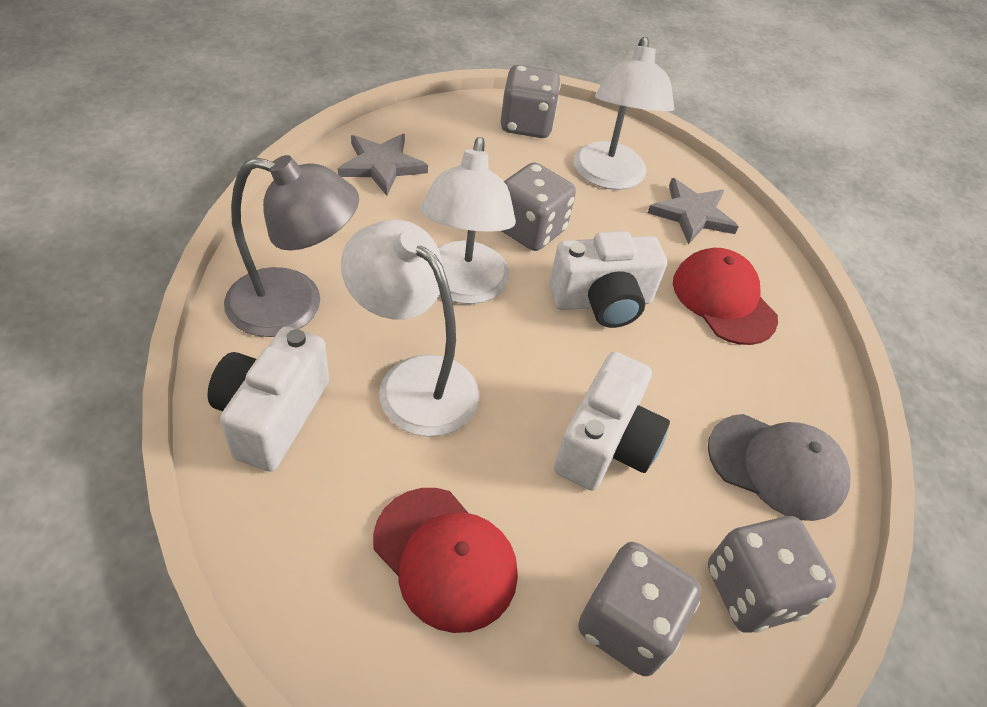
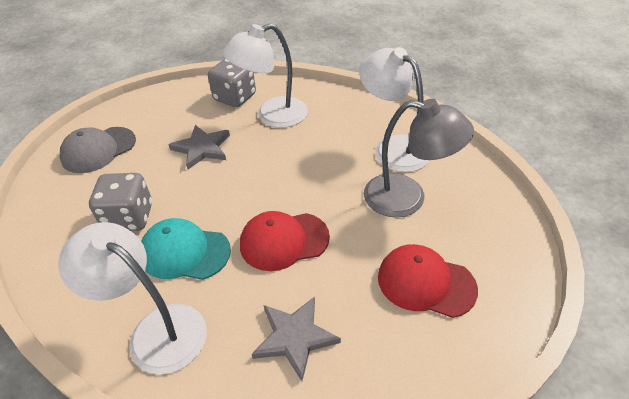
grey dice: 4 -> 2
turquoise cap: 0 -> 1
white camera: 3 -> 0

